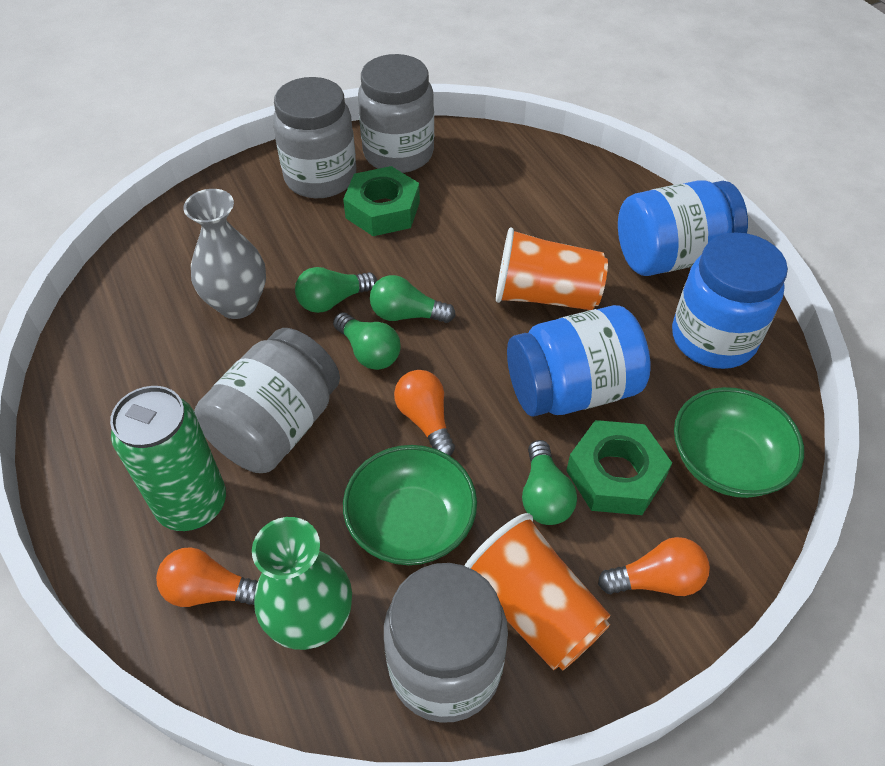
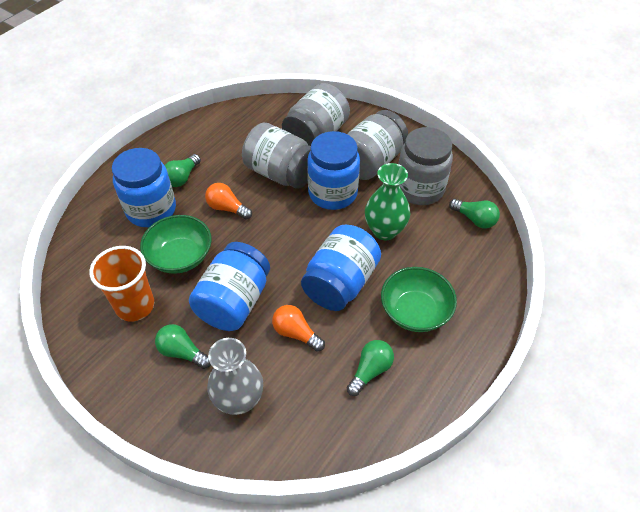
blue jar: 3 -> 4
green can: 1 -> 0
green nut: 2 -> 0
orange cup: 2 -> 1
orange light bulb: 3 -> 2

